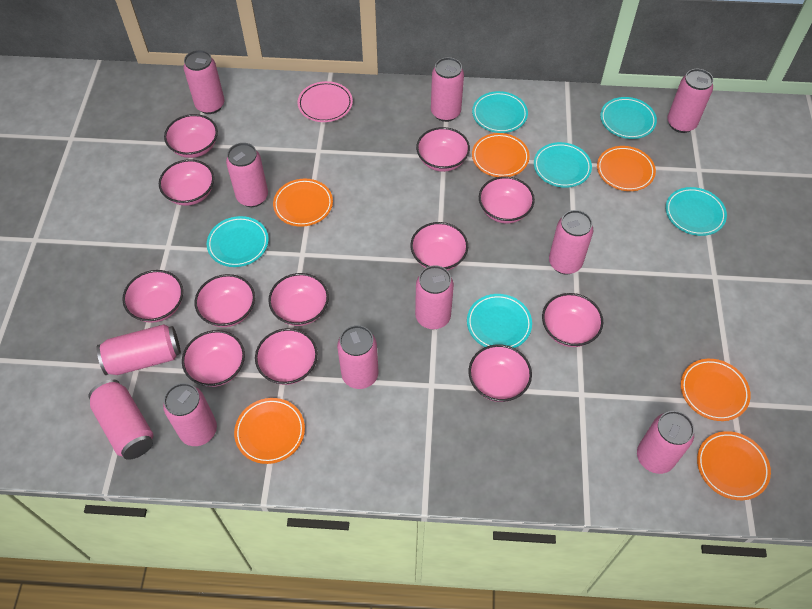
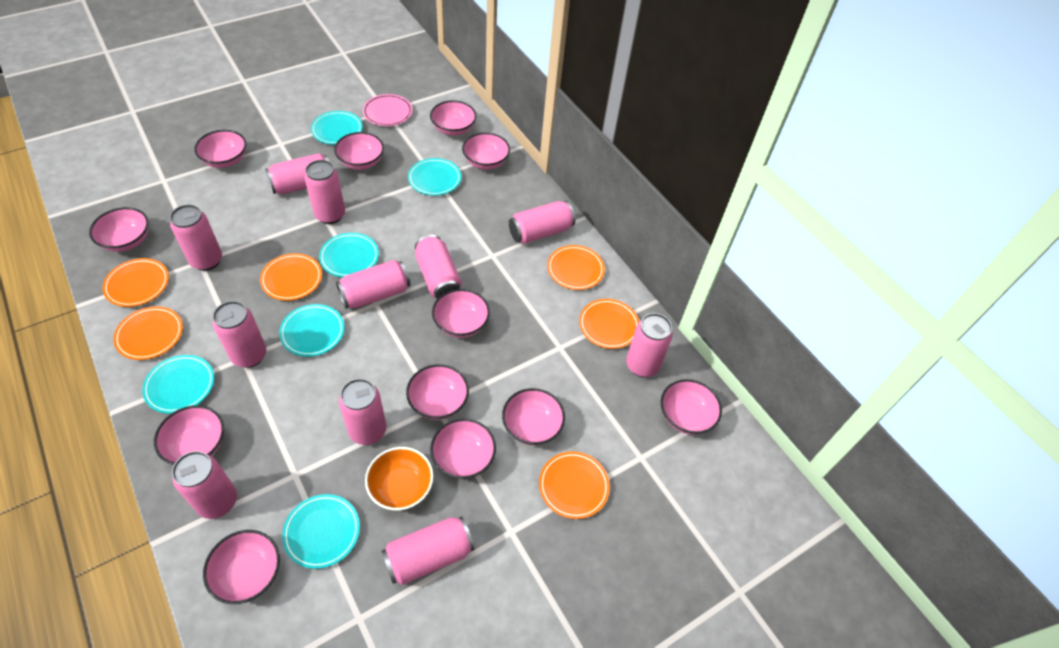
orange bowl: 0 -> 1

